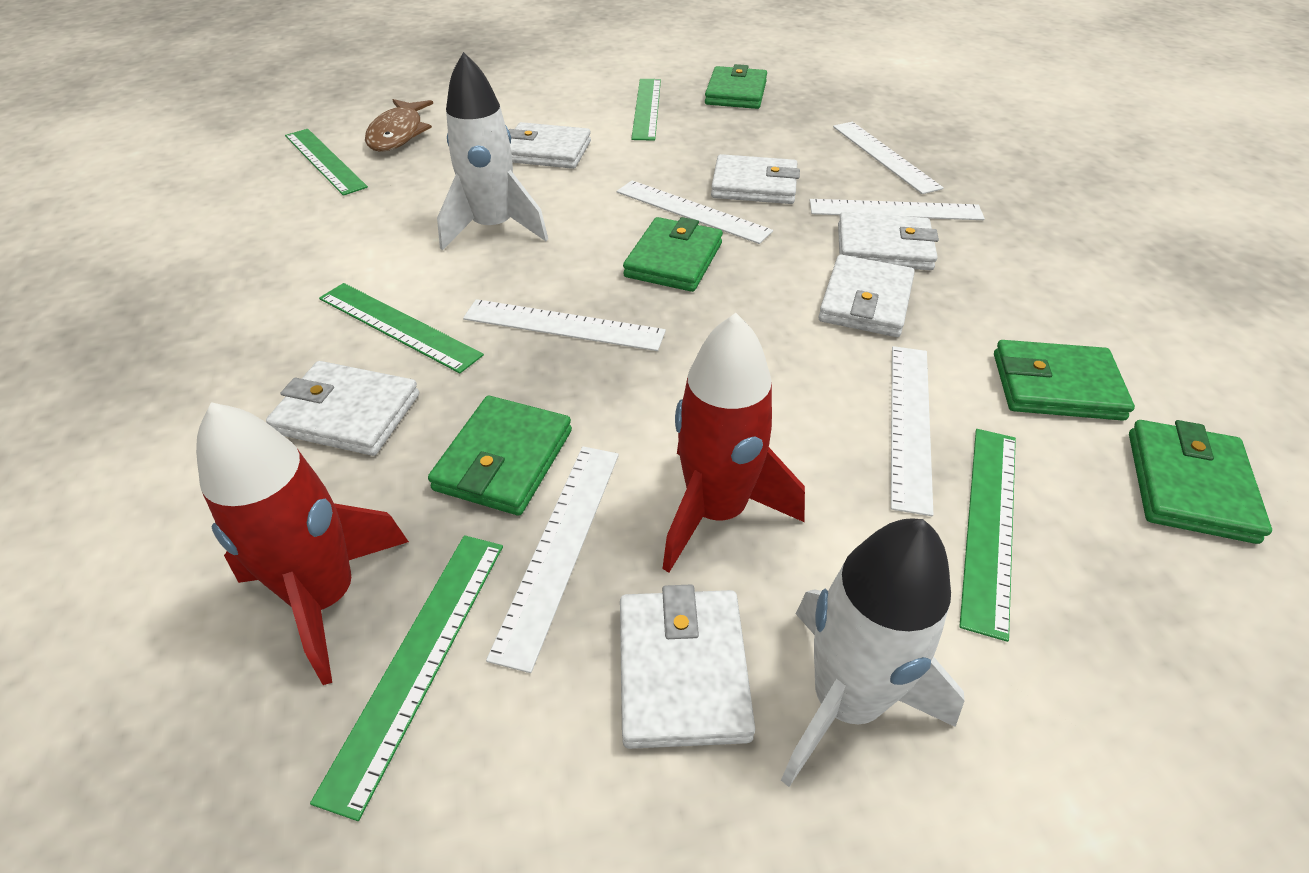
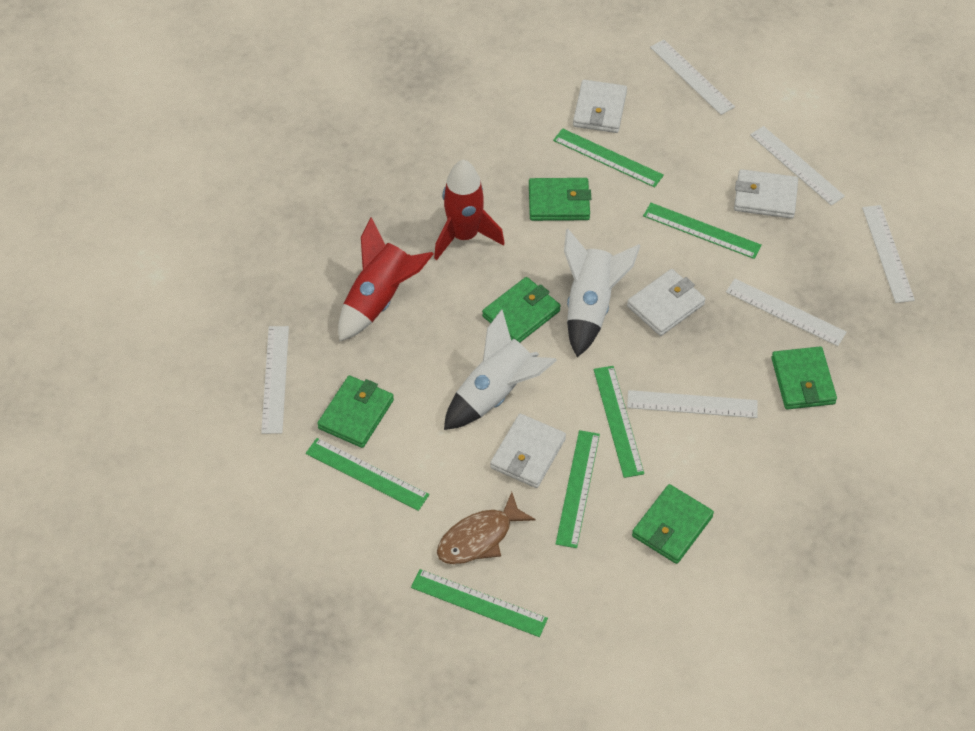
green ruler: 5 -> 6
white wallet: 6 -> 4

